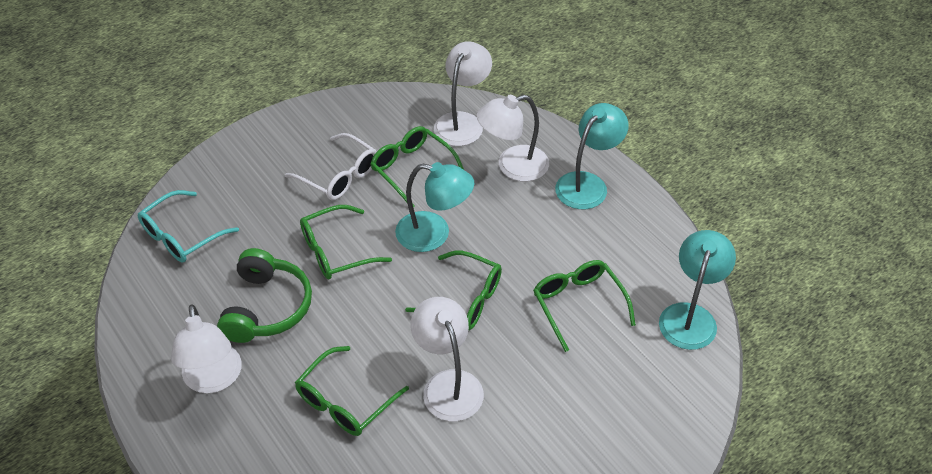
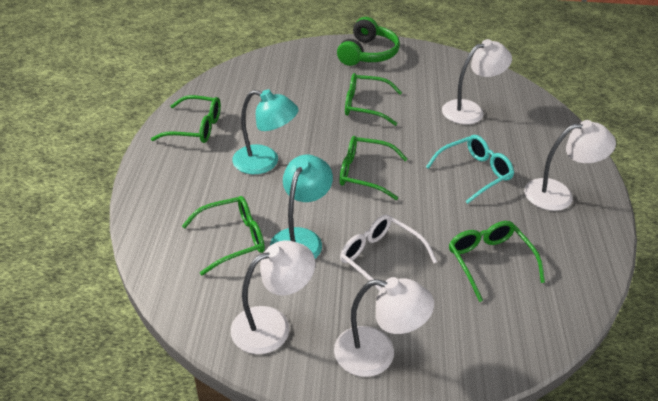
turquoise lamp: 3 -> 2

